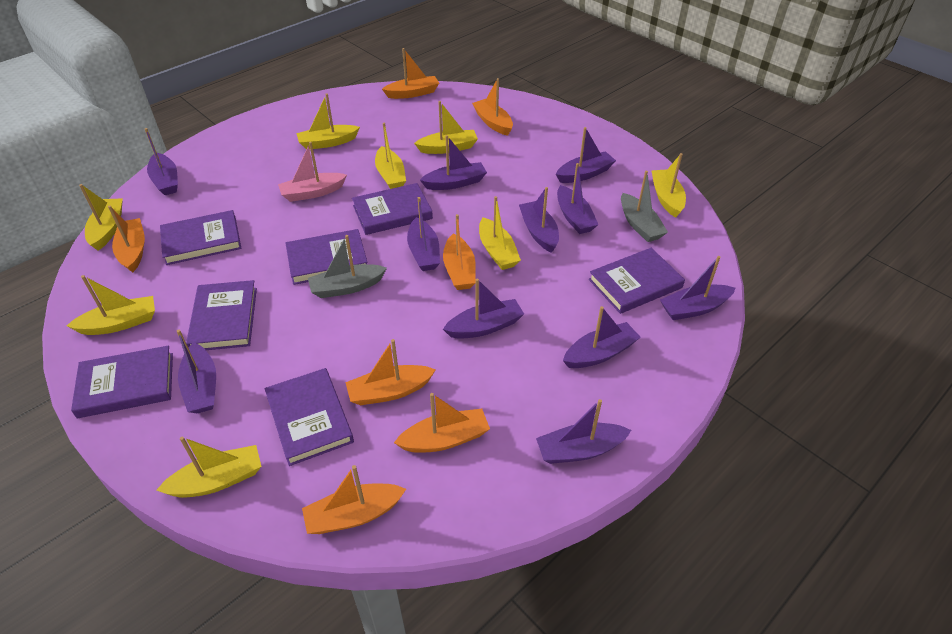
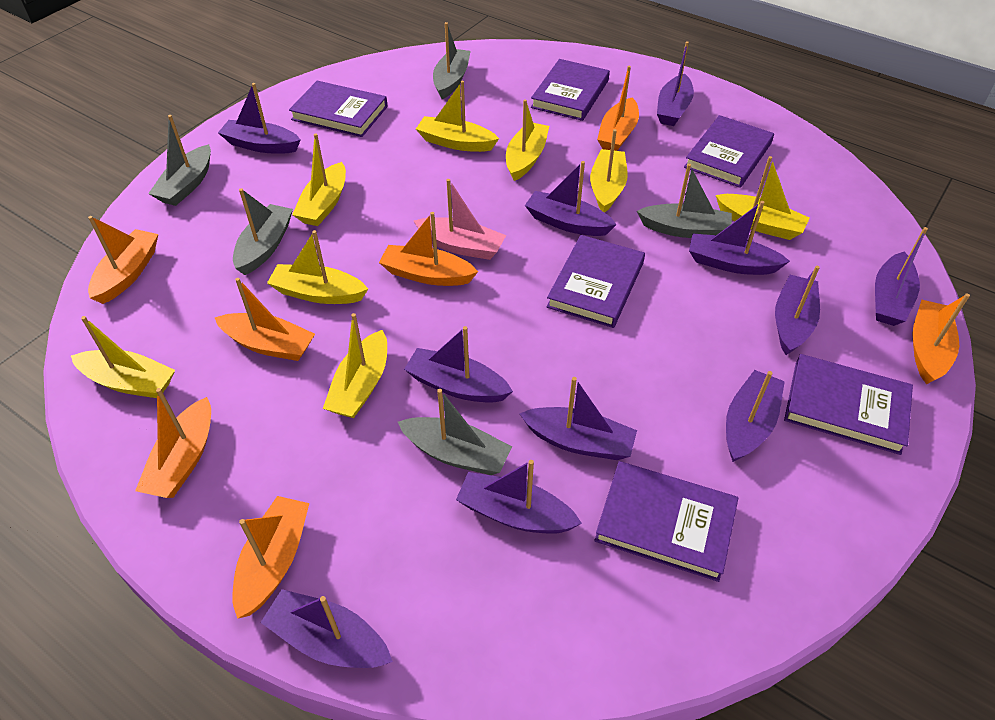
grey boat: 2 -> 5
purple book: 7 -> 6

